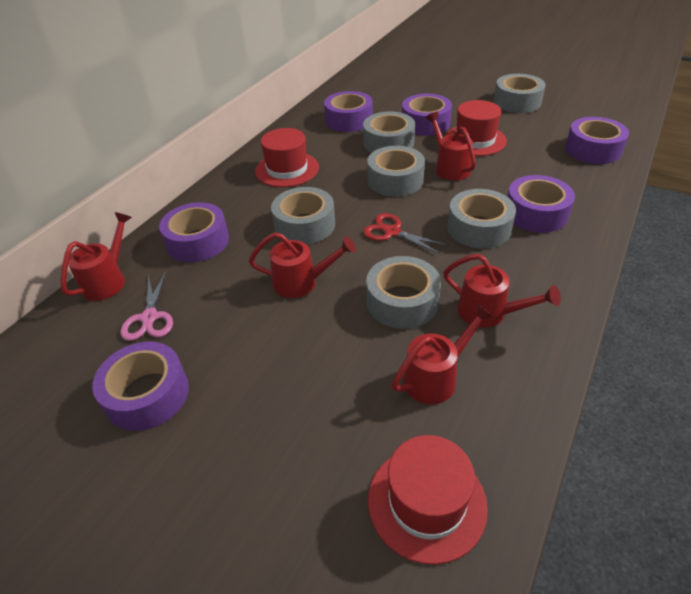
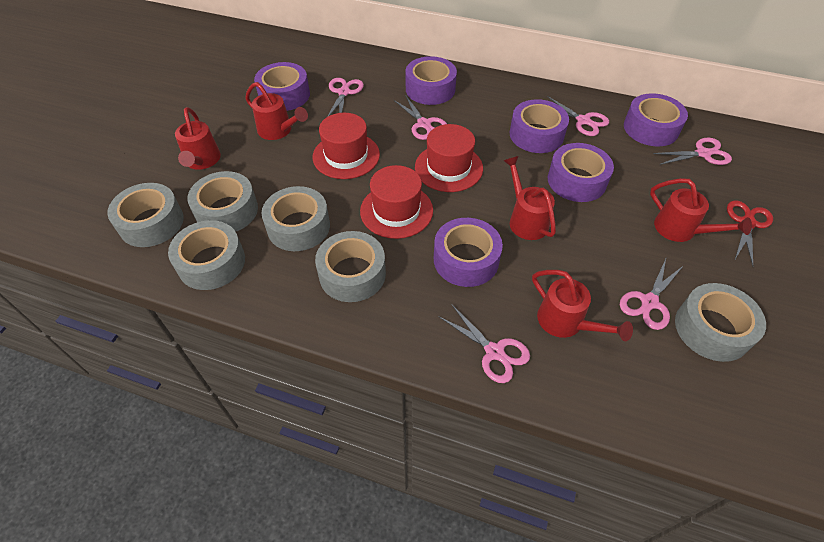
pink scissors: 1 -> 6

